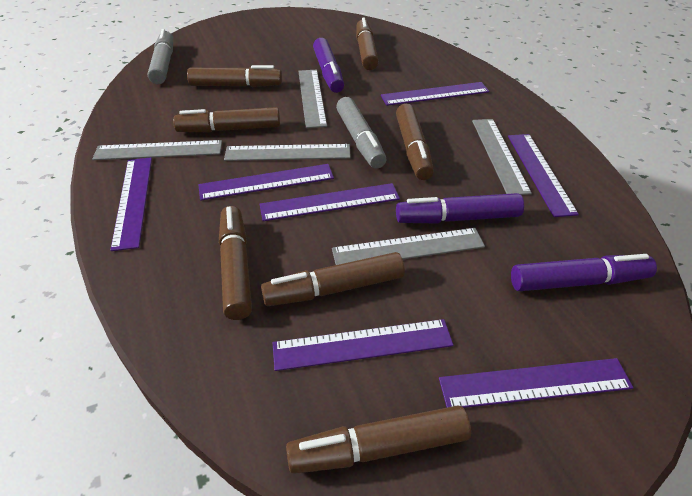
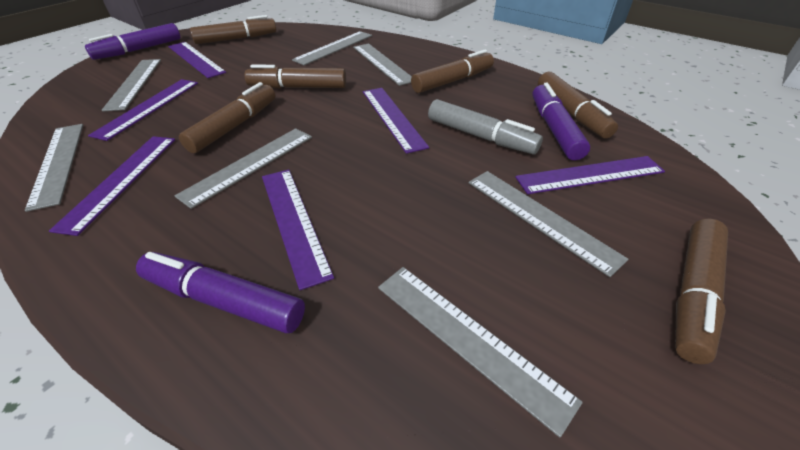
brown marker: 7 -> 6
grey marker: 2 -> 1
grey ruler: 5 -> 7
purple ruler: 7 -> 6

